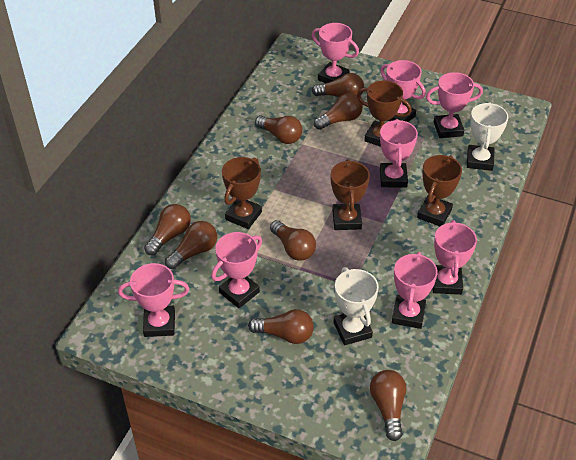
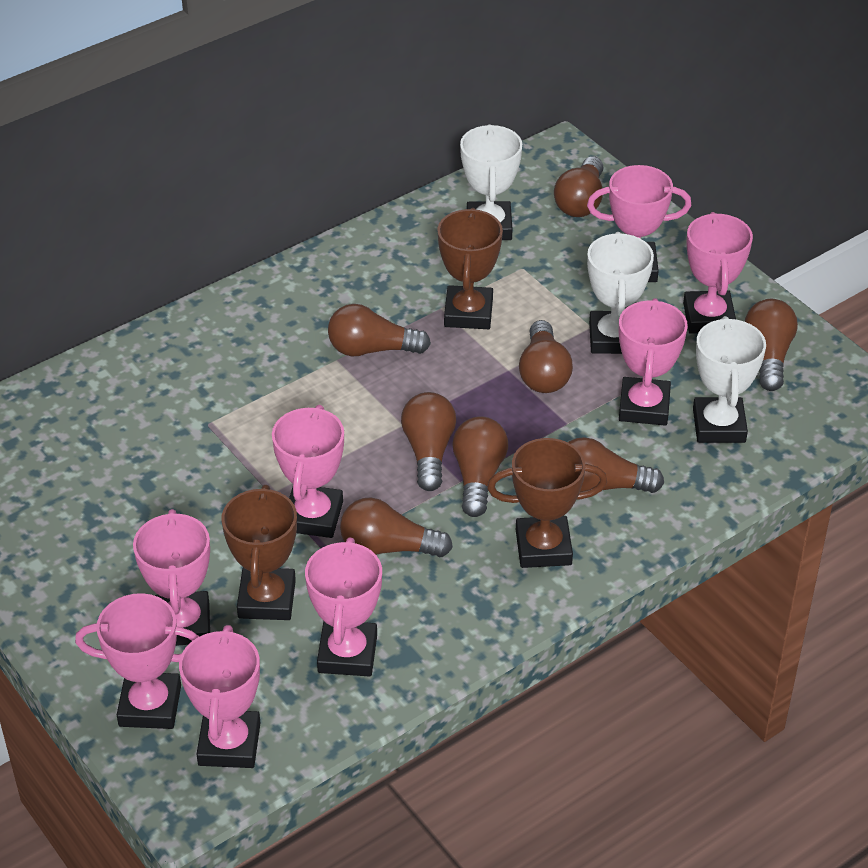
brown trophy: 4 -> 3
white trophy: 2 -> 3

